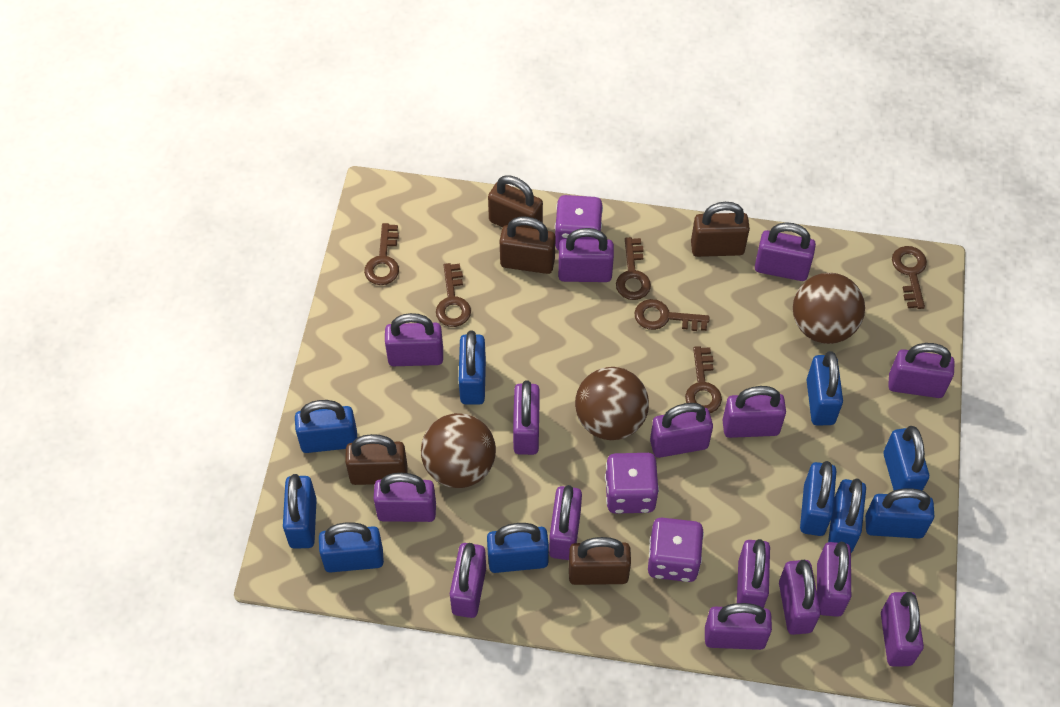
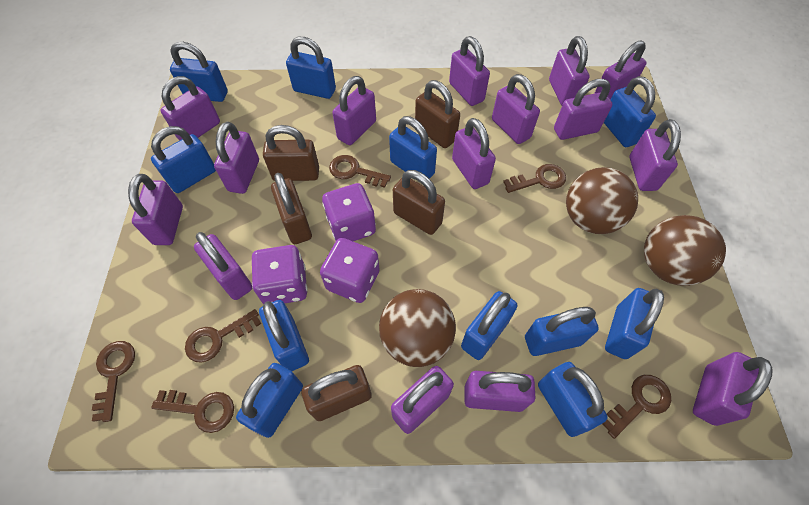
blue padlock: 10 -> 11

